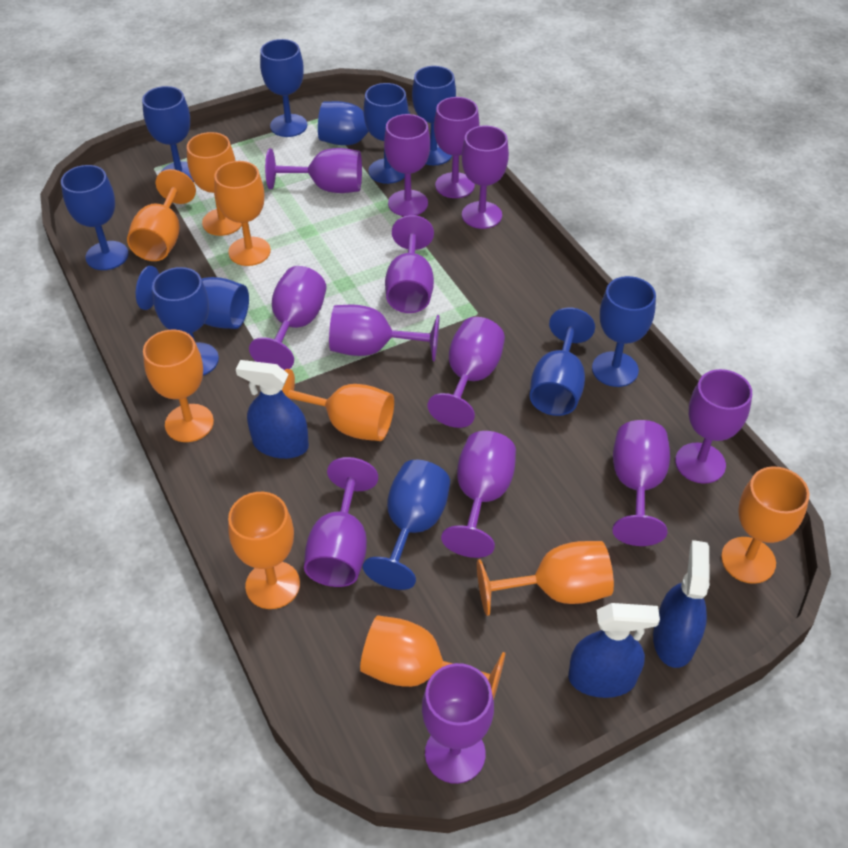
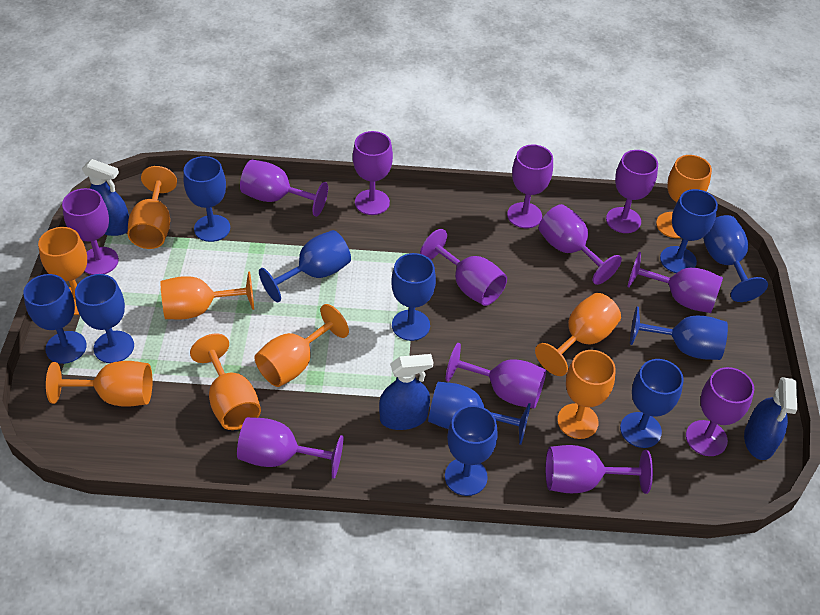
purple goblet: 13 -> 12

